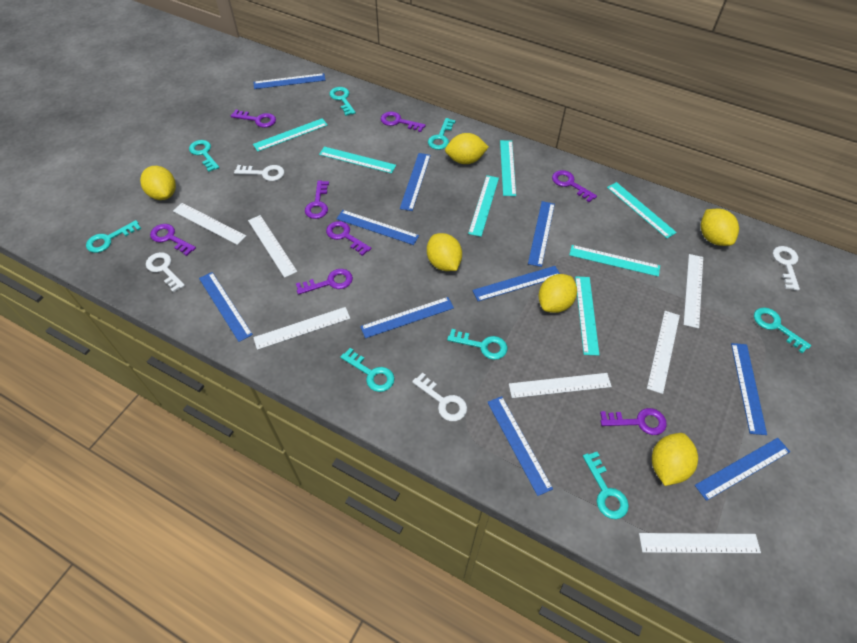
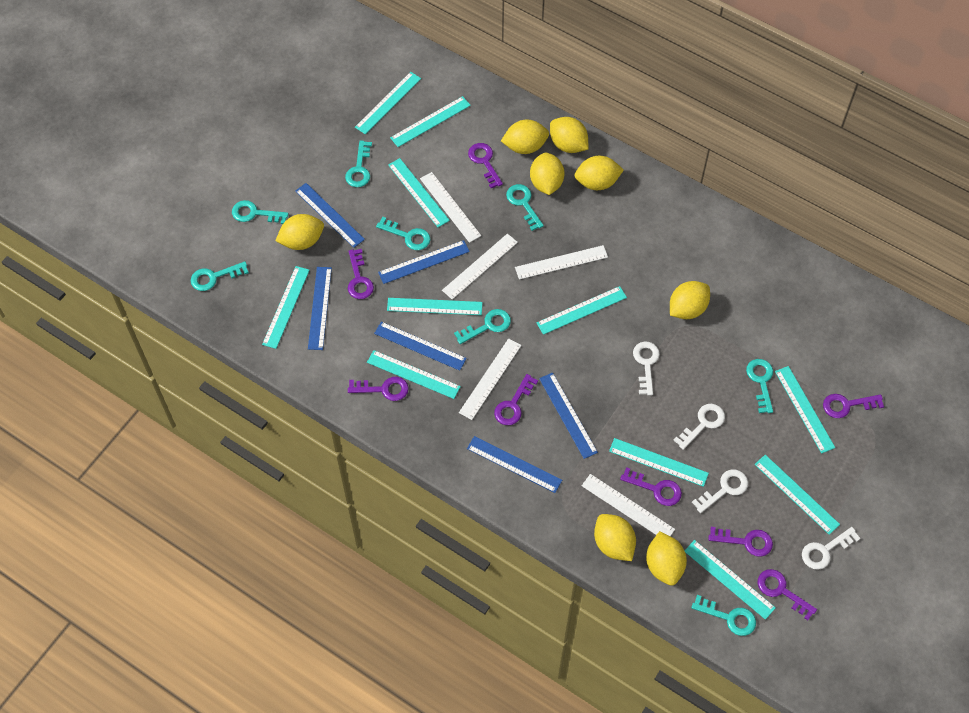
blue ruler: 10 -> 6
turquoise ruler: 7 -> 11
white ruler: 7 -> 5
yellow lemon: 6 -> 8

